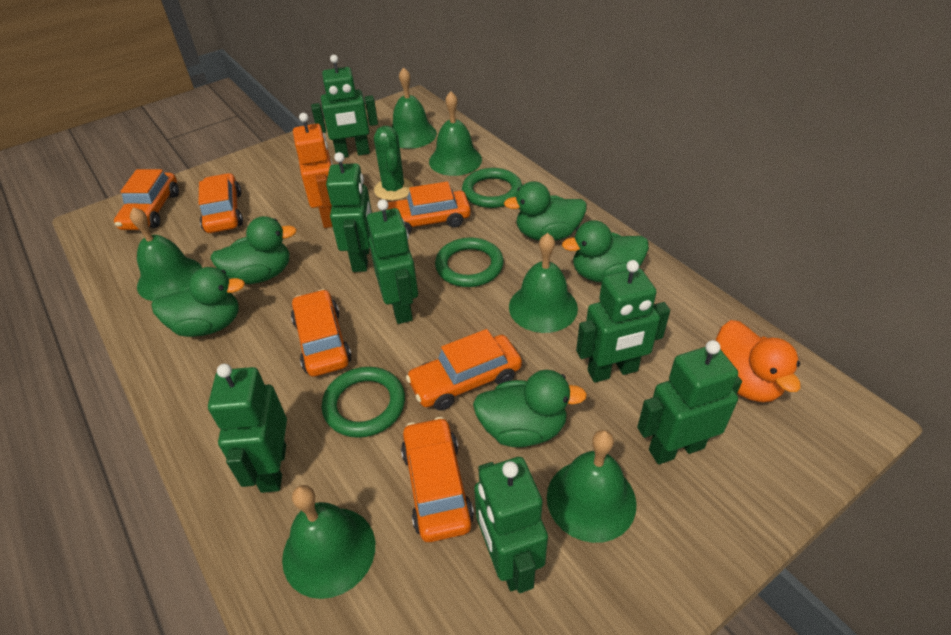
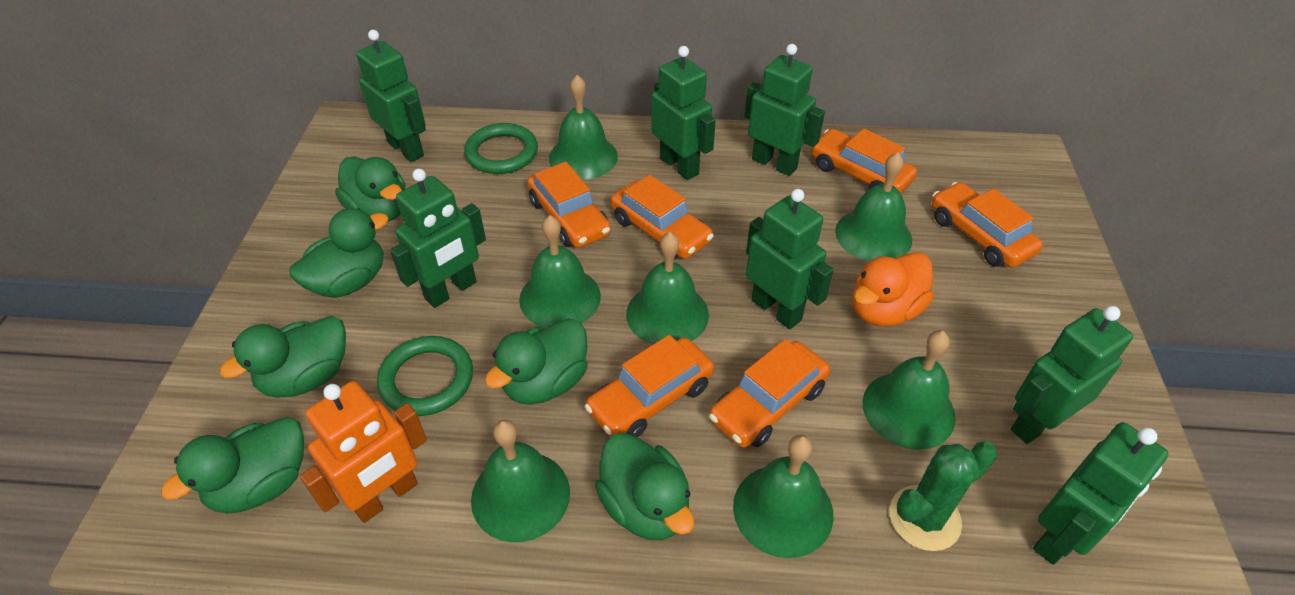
green bell: 6 -> 7
green duck: 5 -> 6
green ring: 3 -> 2

